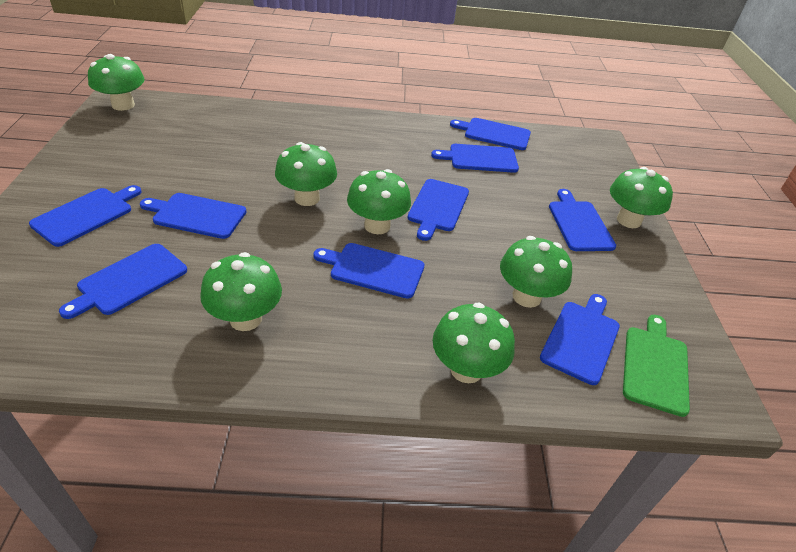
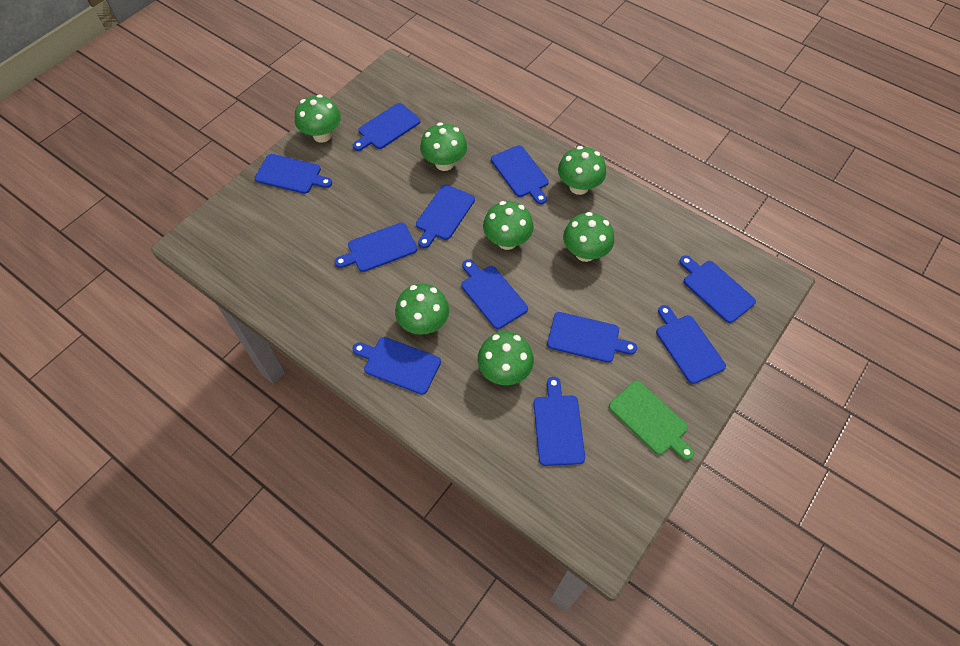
blue cutting board: 9 -> 11

